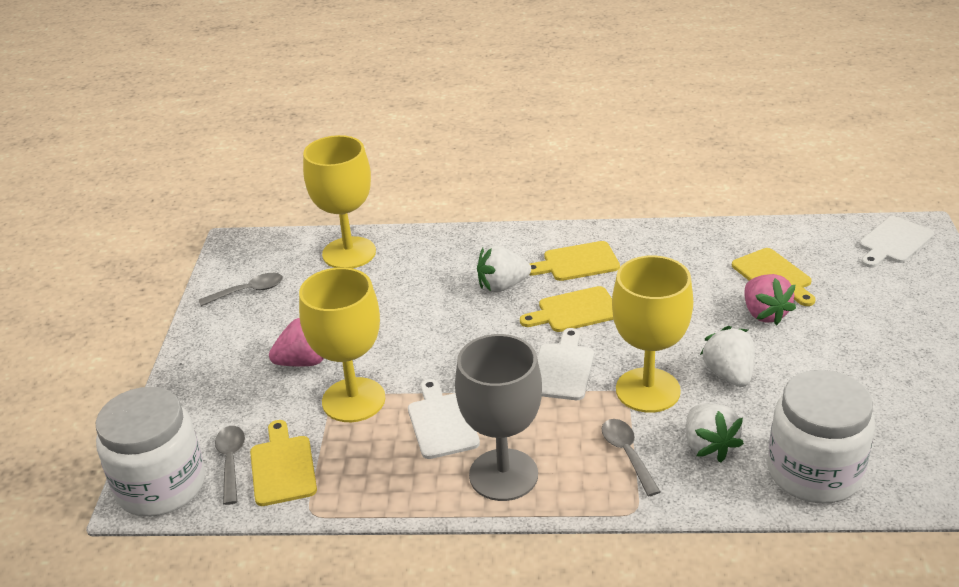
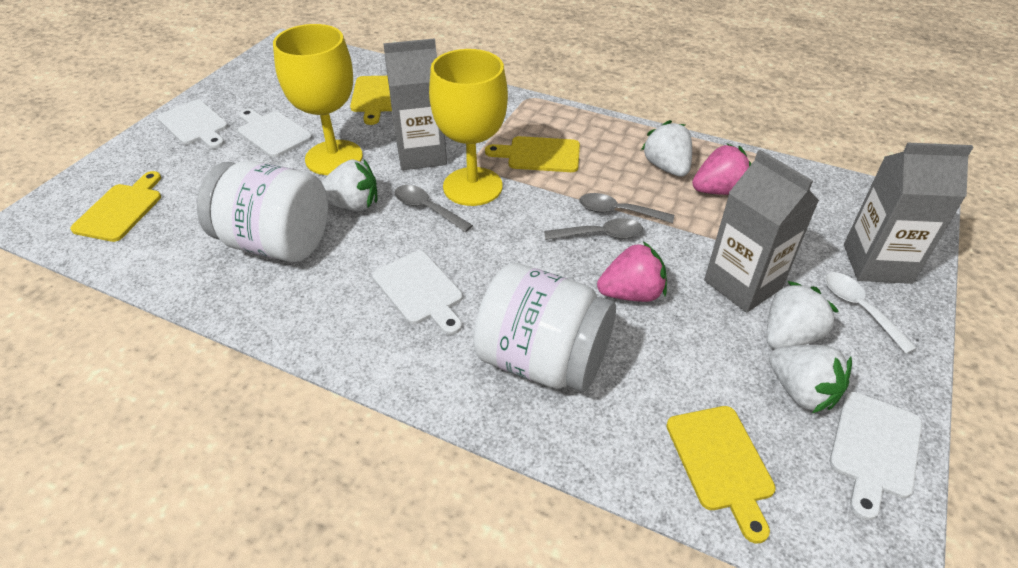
grey carton: 0 -> 3
grey goblet: 1 -> 0
white cutting board: 3 -> 4
white spoon: 0 -> 1
white strawberry: 3 -> 4
yellow goblet: 3 -> 2

